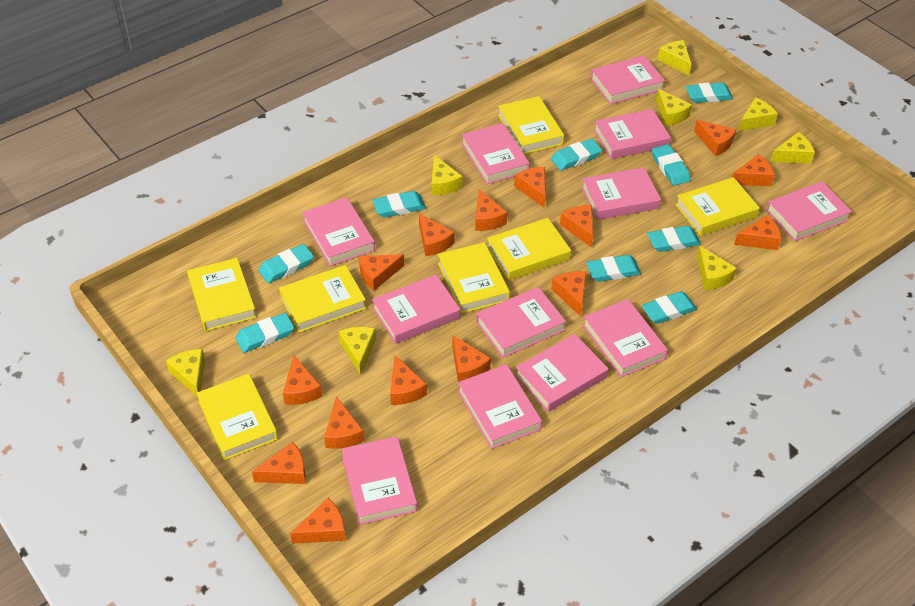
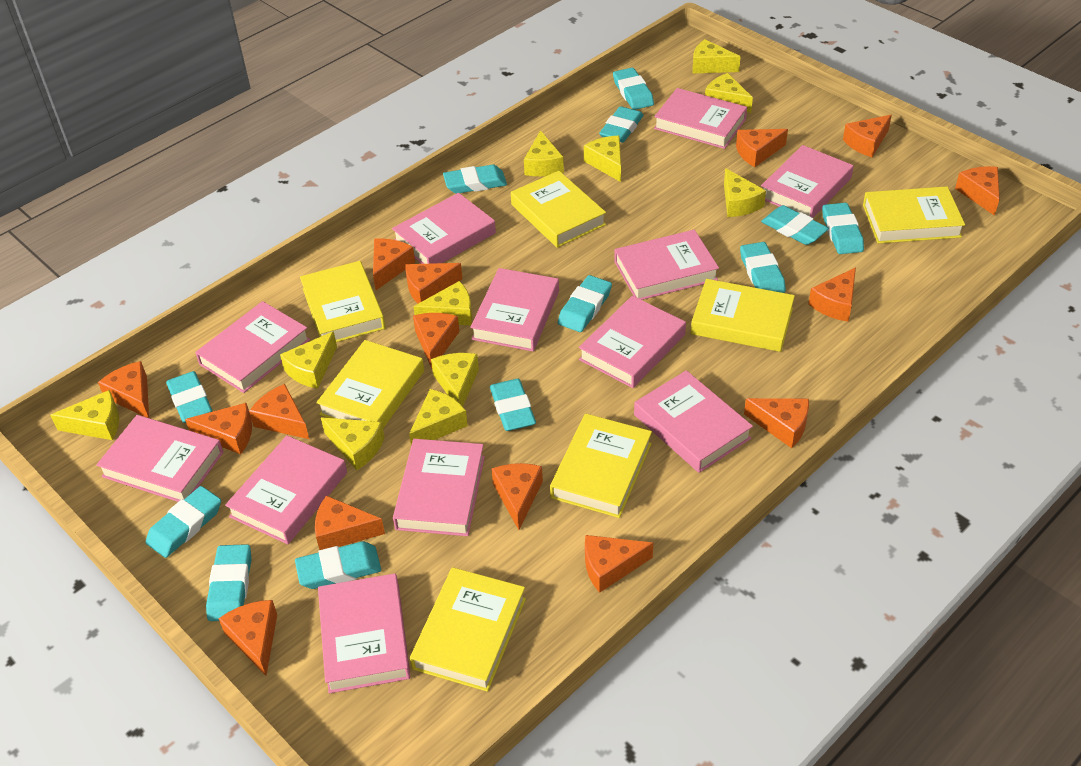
turquoise eraser: 9 -> 12
yellow cheese: 8 -> 11

